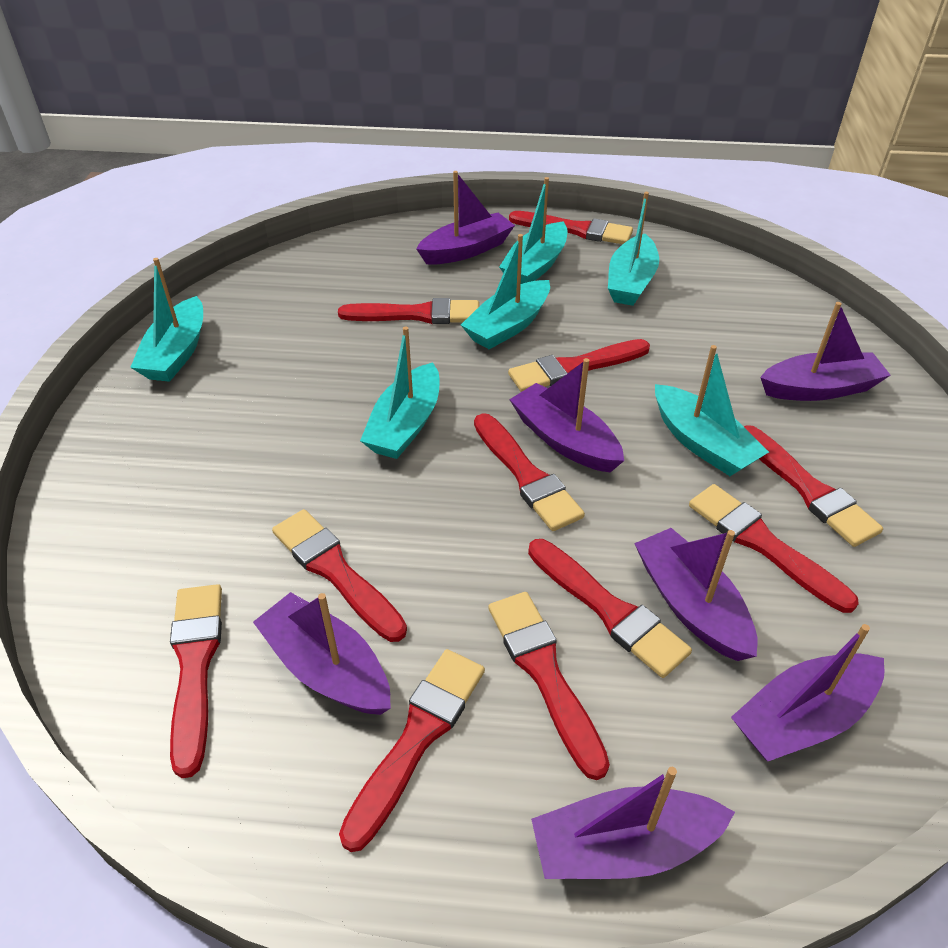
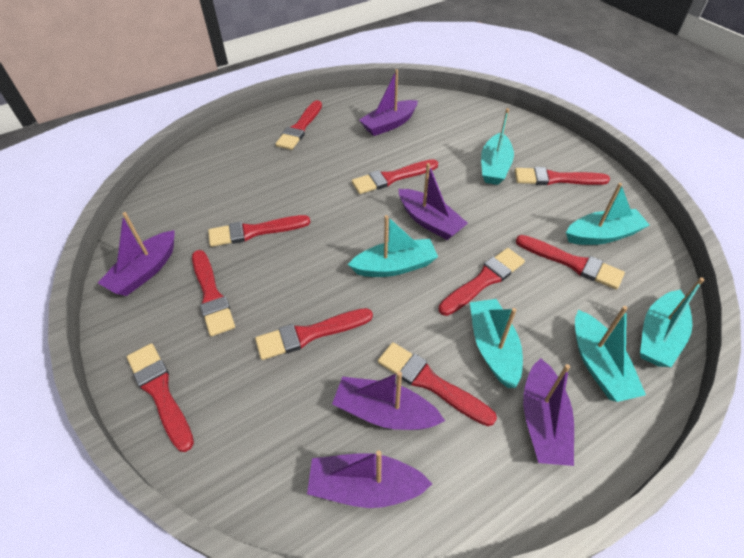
purple boat: 7 -> 6
red brush: 11 -> 10

